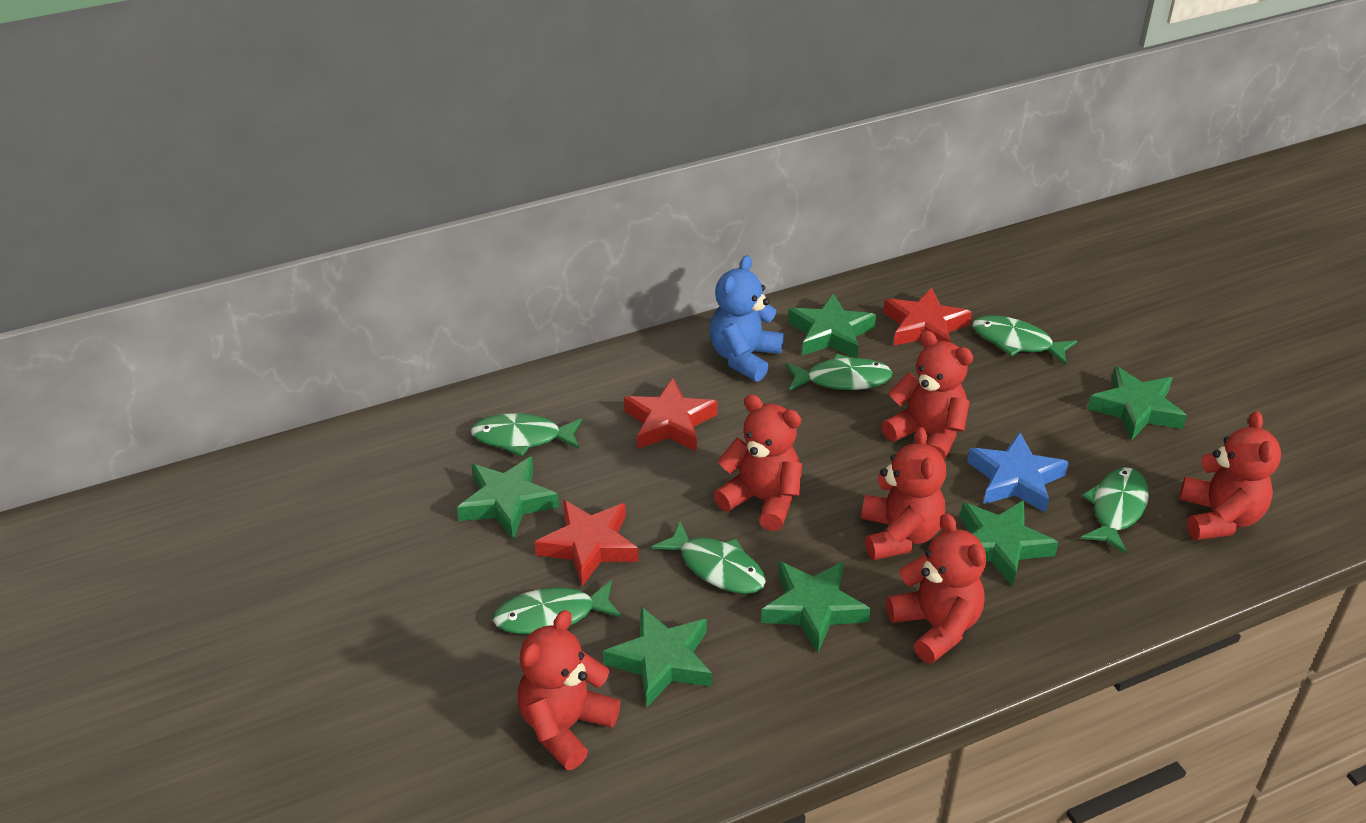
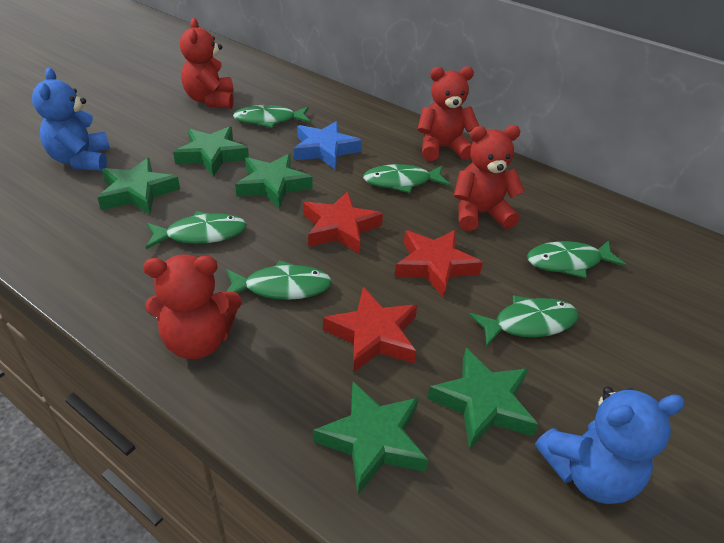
blue teddy bear: 1 -> 2
green star: 6 -> 5
red teddy bear: 6 -> 4

